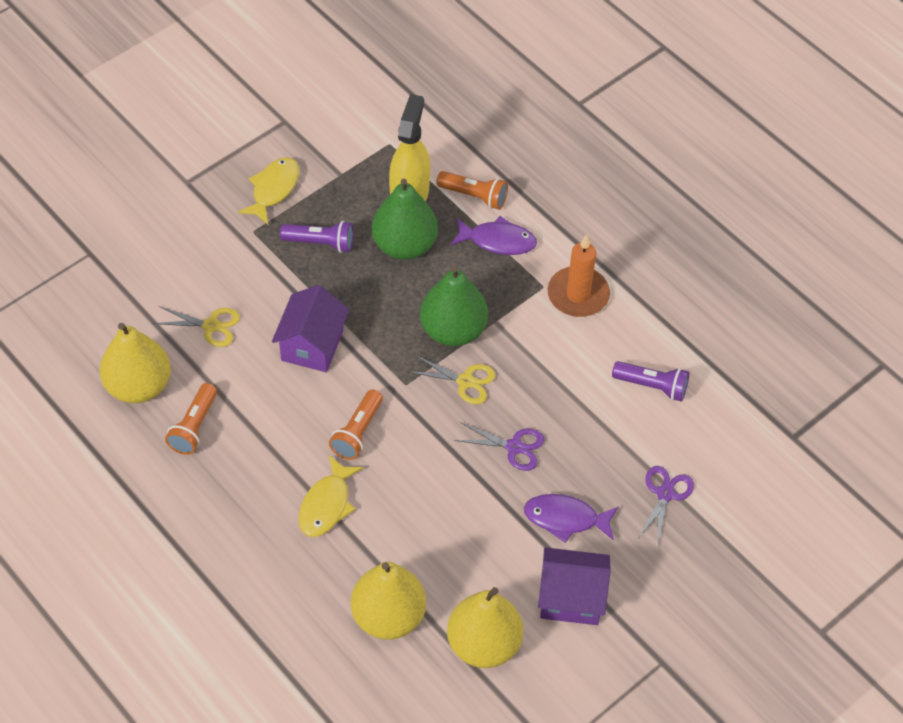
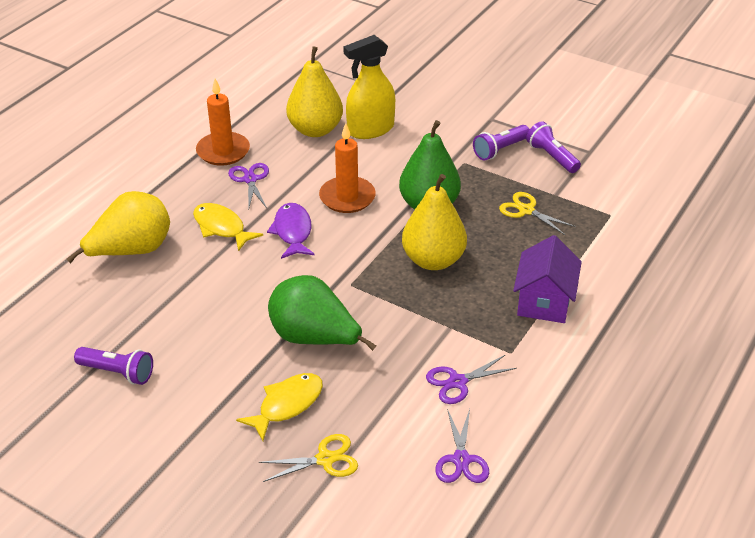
orange candle: 1 -> 2
orange flashlight: 3 -> 0
purple fish: 2 -> 1
purple flashlight: 2 -> 3
purple house: 2 -> 1
purple scissors: 2 -> 3

